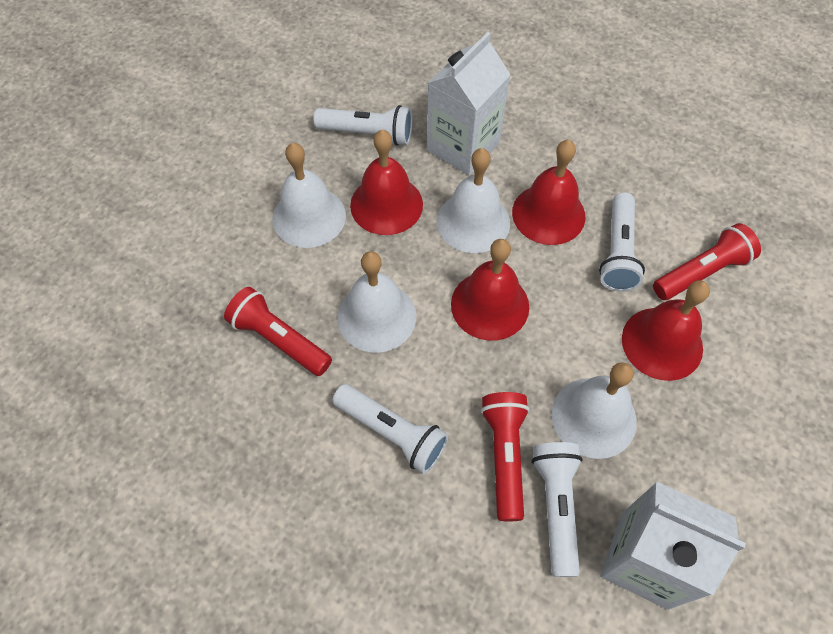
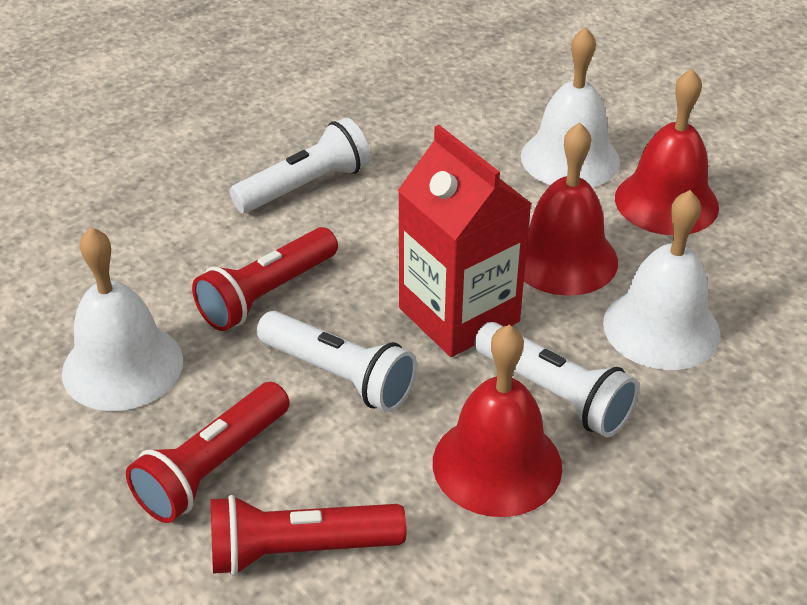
red bell: 4 -> 3
red carton: 0 -> 1
white bell: 4 -> 3
white carton: 2 -> 0
white flashlight: 4 -> 3

